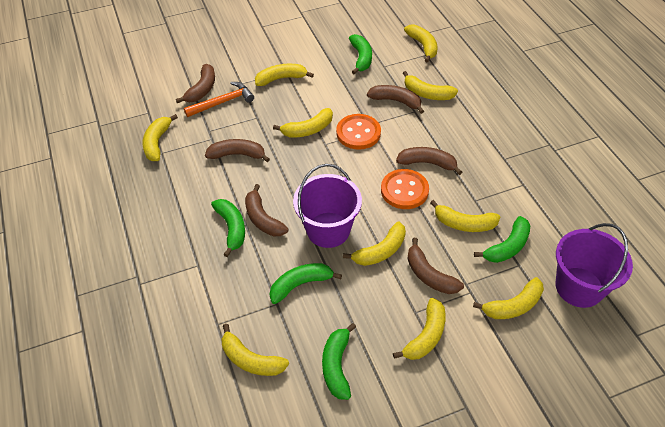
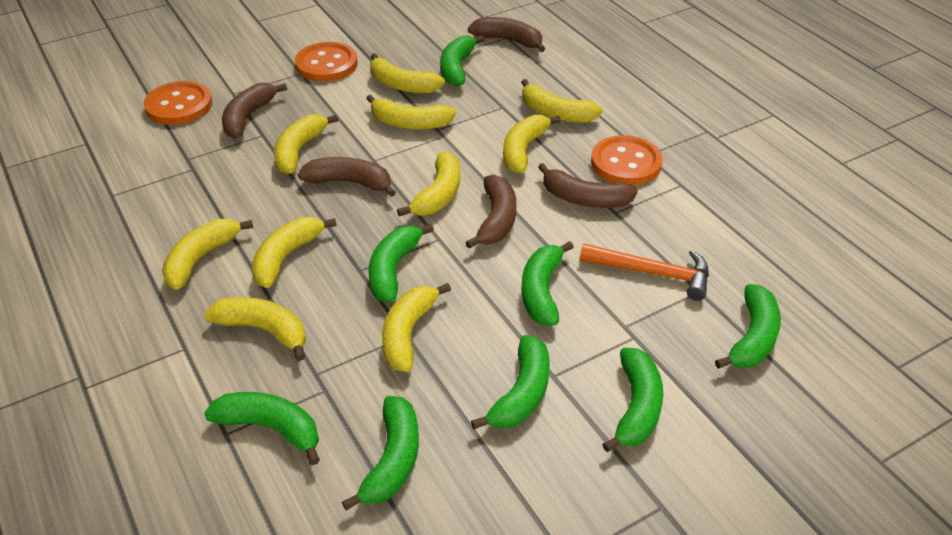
brown banana: 6 -> 5
green banana: 5 -> 8
orange button: 2 -> 3
purple bucket: 2 -> 0

